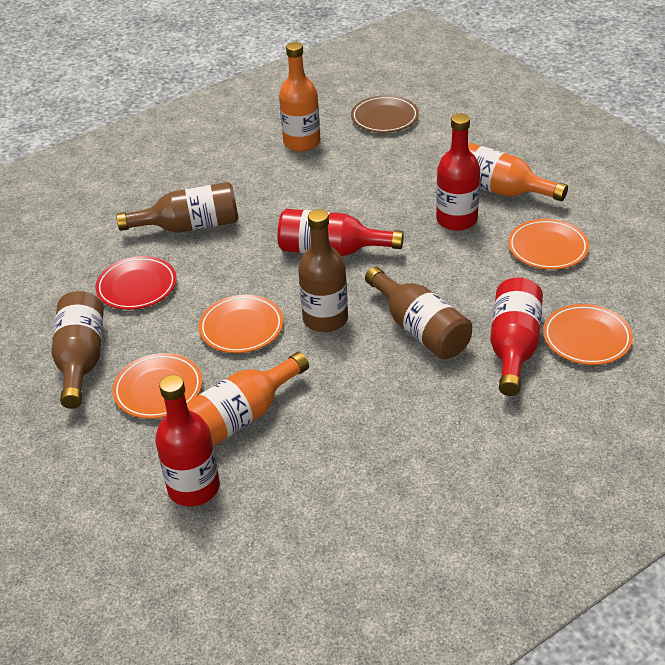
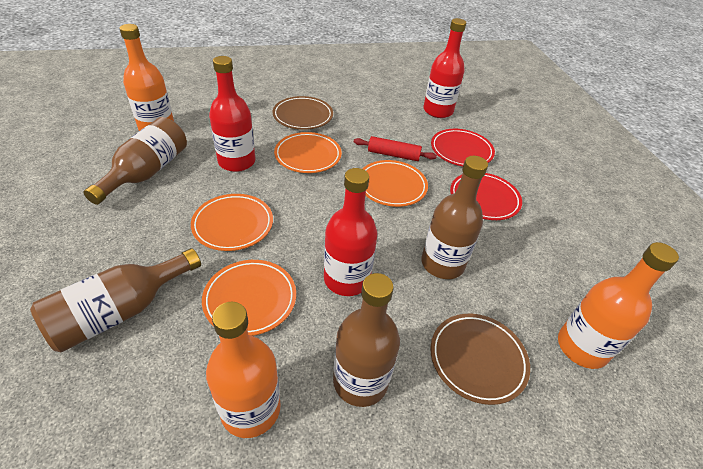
brown plate: 1 -> 2
red bottle: 4 -> 3
red plate: 1 -> 2
red rolling pin: 0 -> 1

